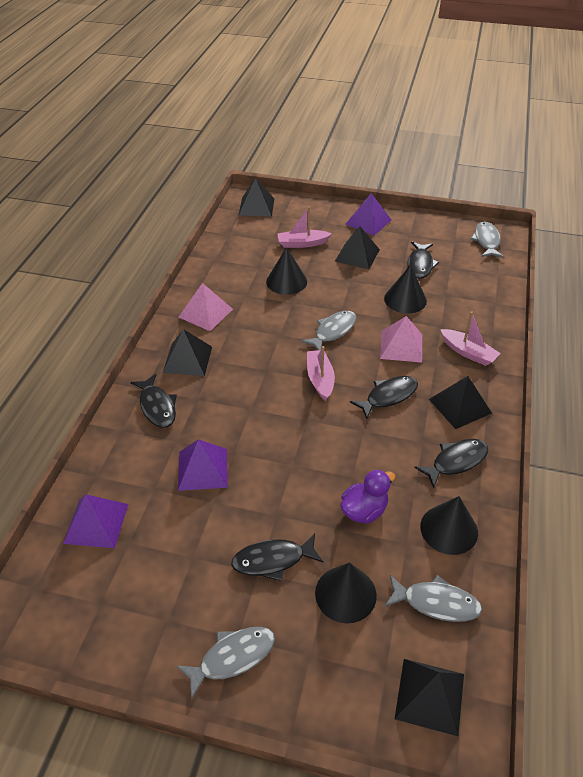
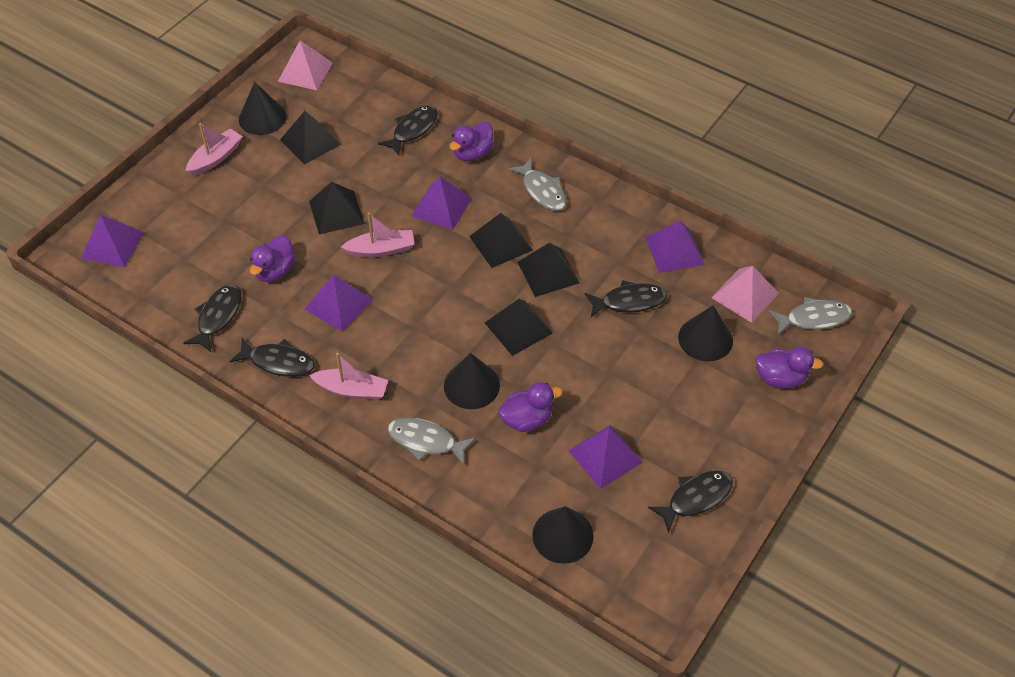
grey fish: 4 -> 3
purple duck: 1 -> 4
purple pyramid: 3 -> 5

